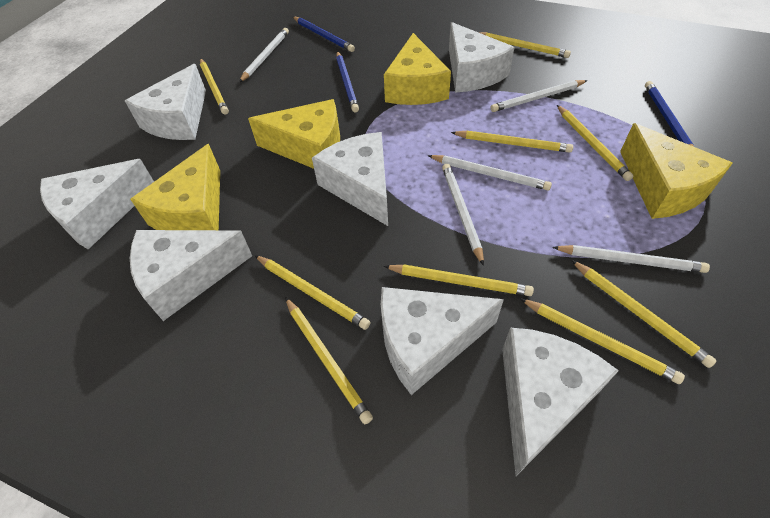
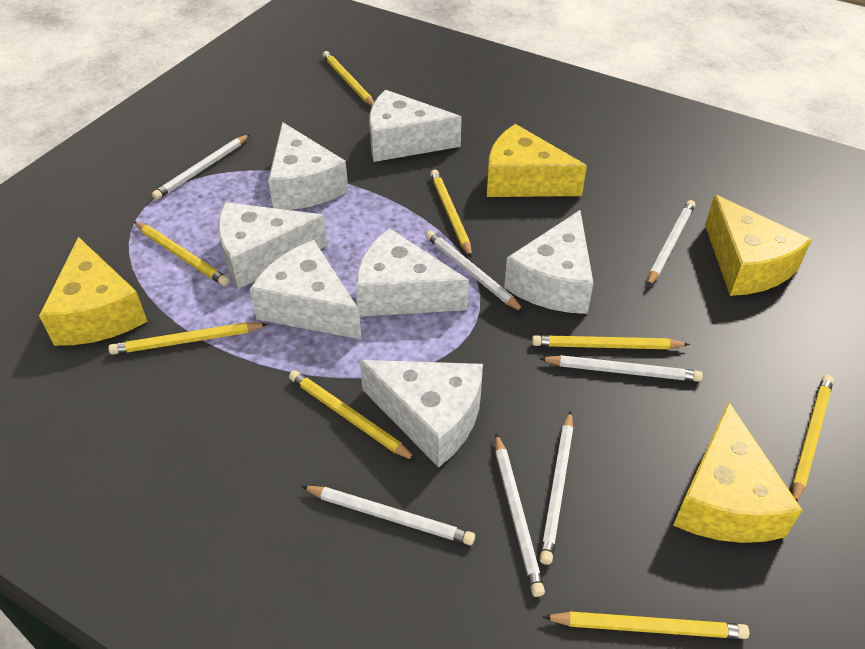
blue pencil: 3 -> 0
white pencil: 5 -> 7
yellow pencil: 9 -> 8

